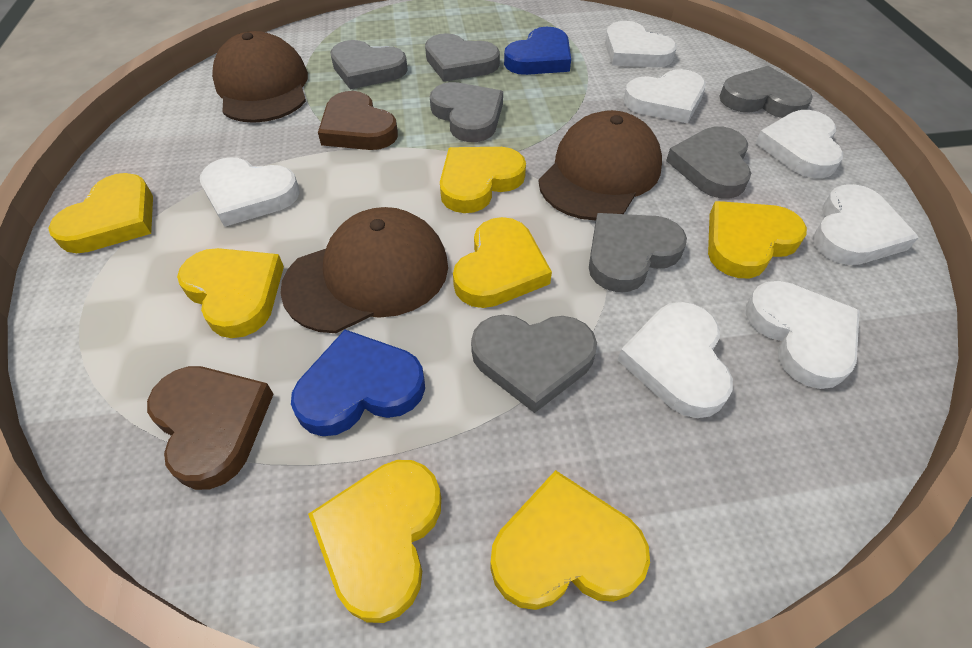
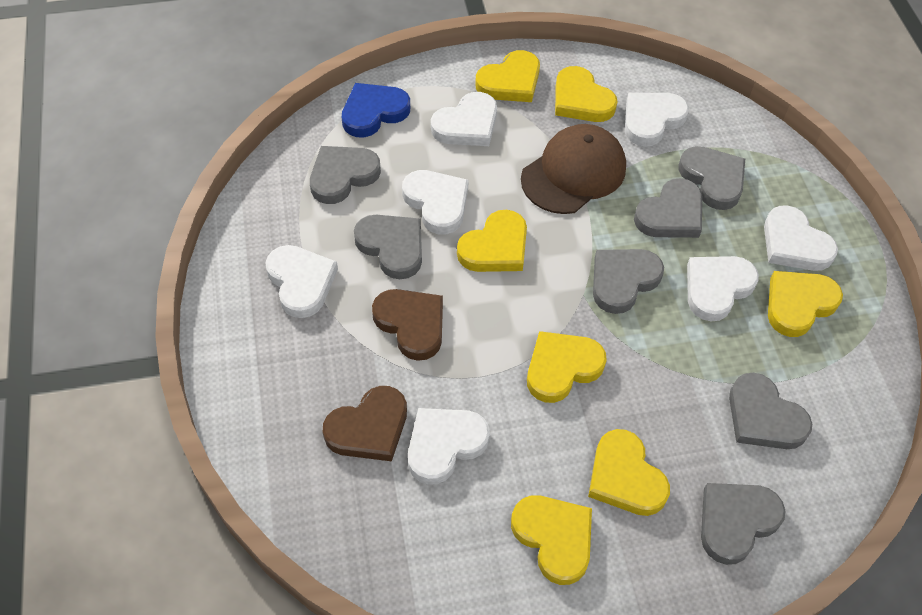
blue heart: 2 -> 1
brown cap: 3 -> 1

